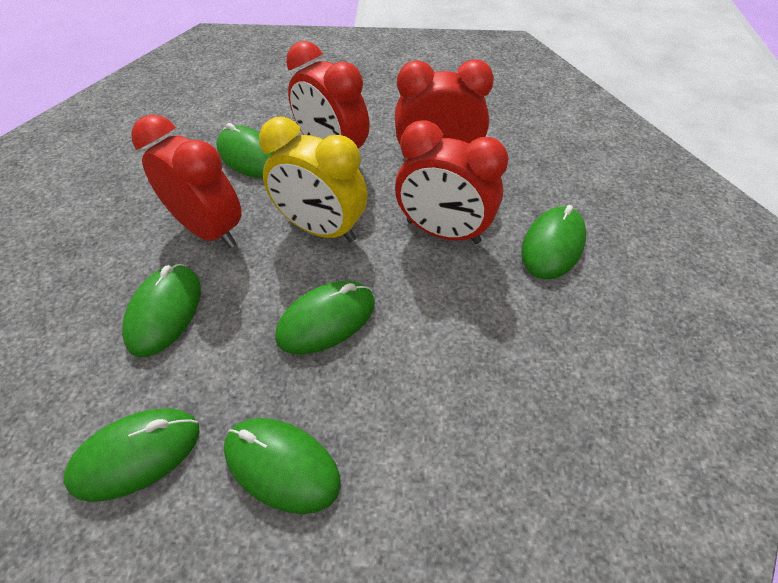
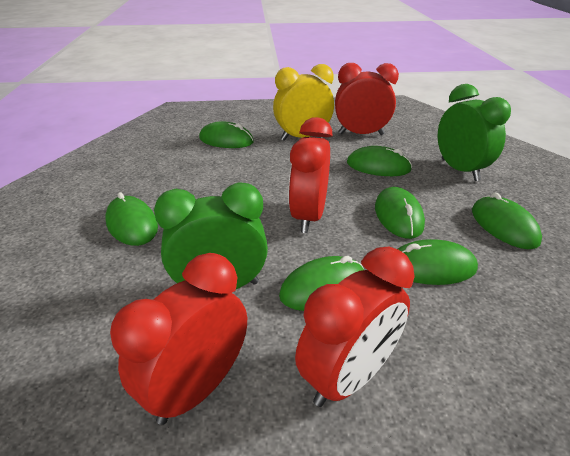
green clock: 0 -> 2
green mouse: 6 -> 7

